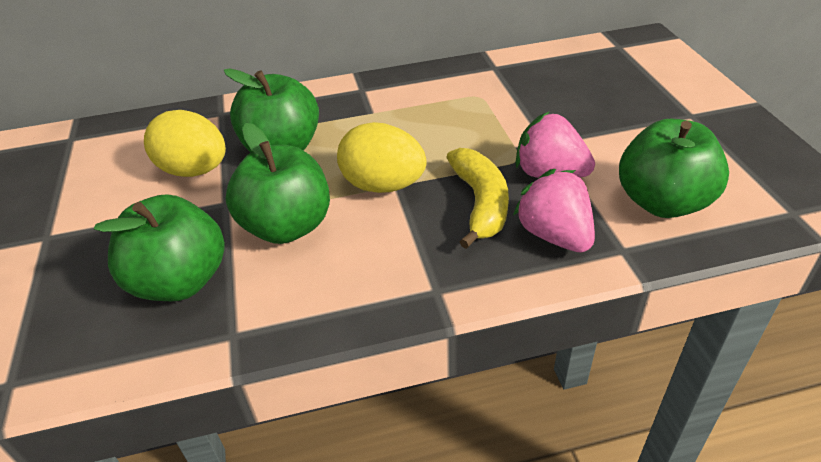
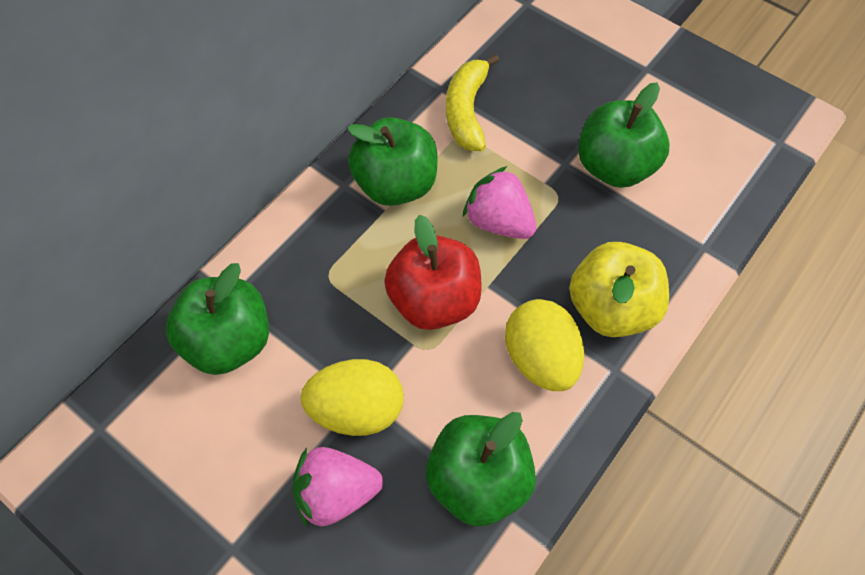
red apple: 0 -> 1
yellow apple: 0 -> 1

